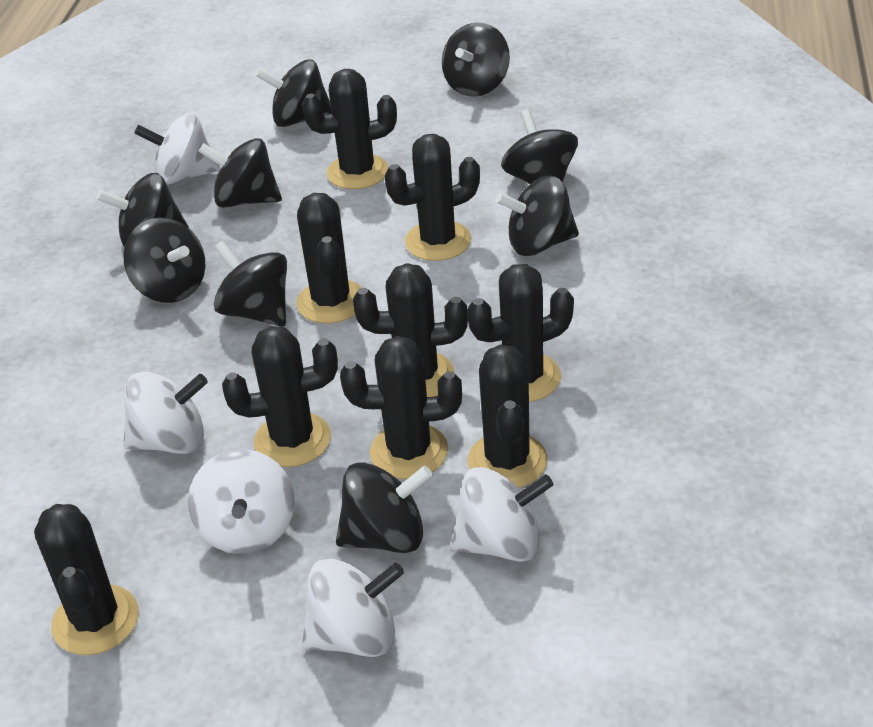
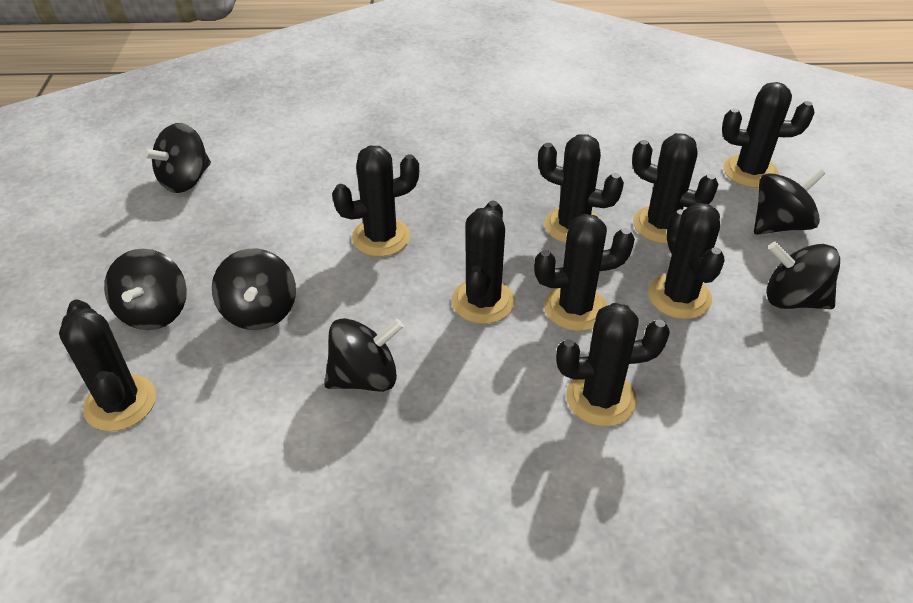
black spinning top: 9 -> 6
white spinning top: 5 -> 0

